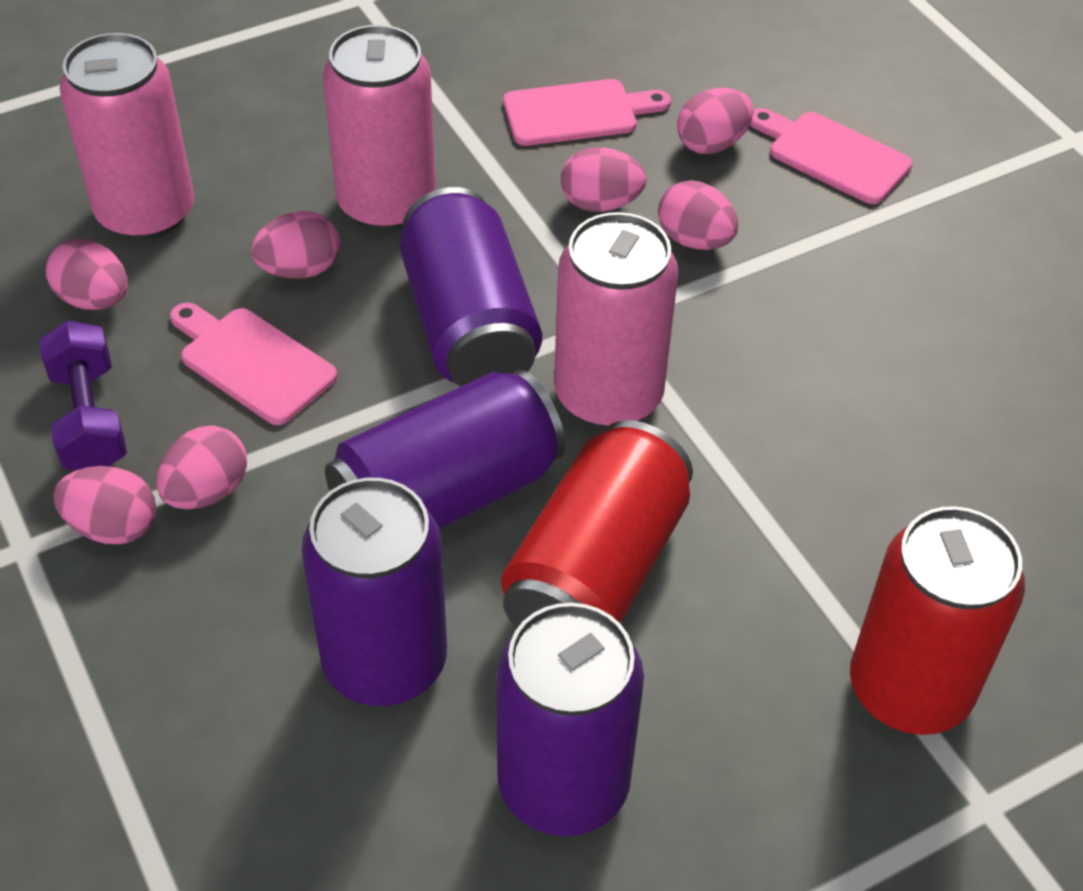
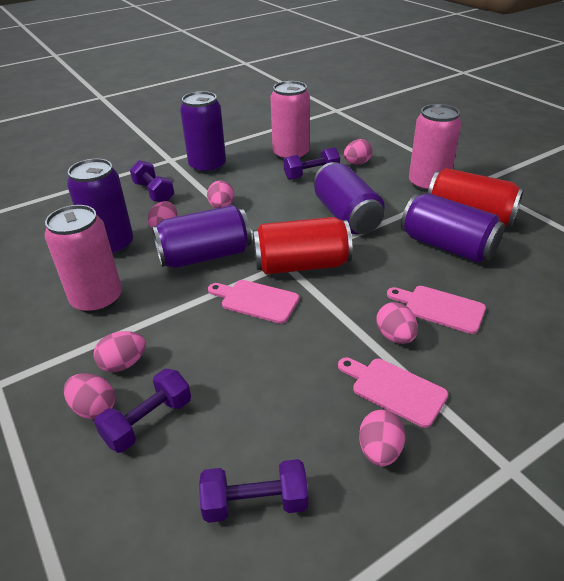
purple can: 4 -> 5
purple dumbbell: 1 -> 4

